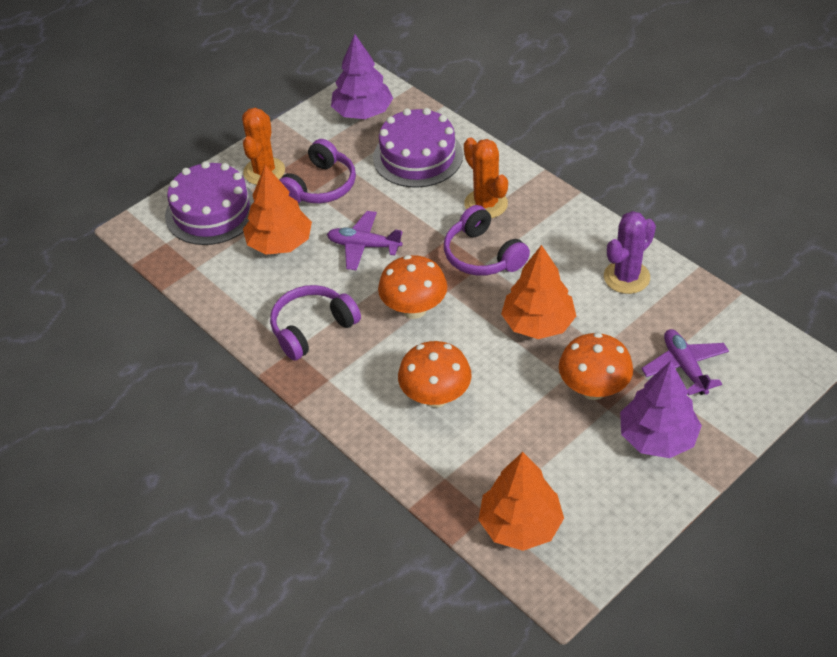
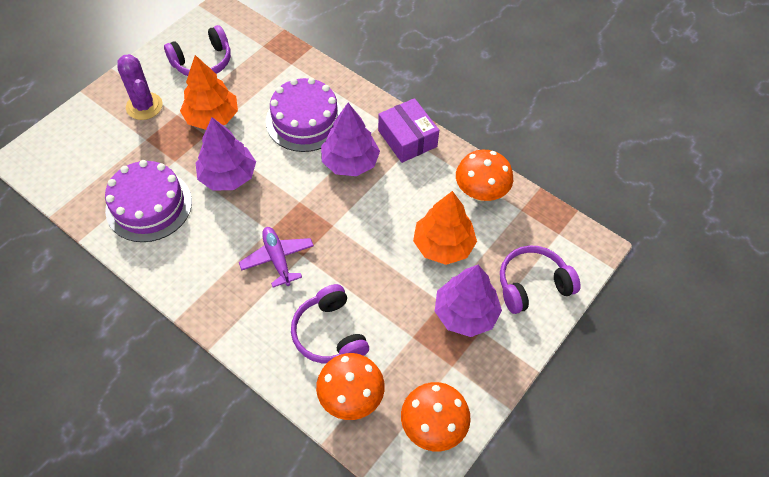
orange cactus: 2 -> 0
orange tree: 3 -> 2
purple box: 0 -> 1
purple plane: 2 -> 1
purple tree: 2 -> 3

